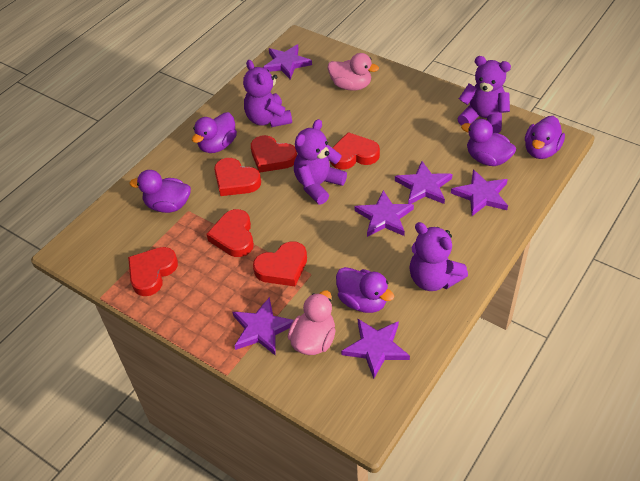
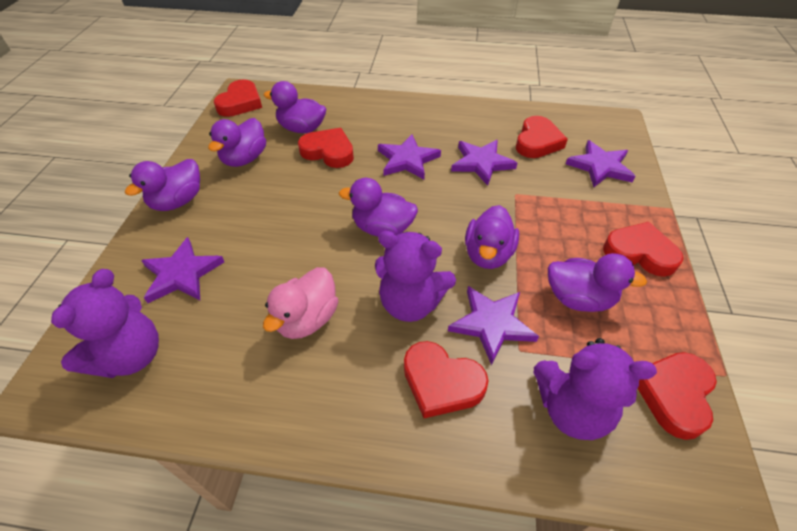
pink duck: 2 -> 1
purple duck: 5 -> 6
purple star: 6 -> 5
purple teddy bear: 4 -> 3

